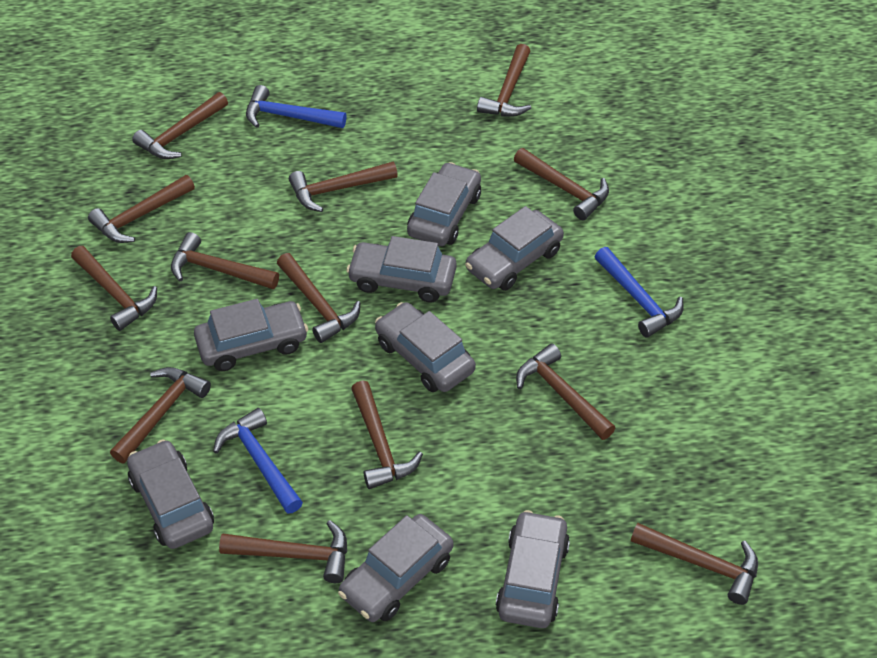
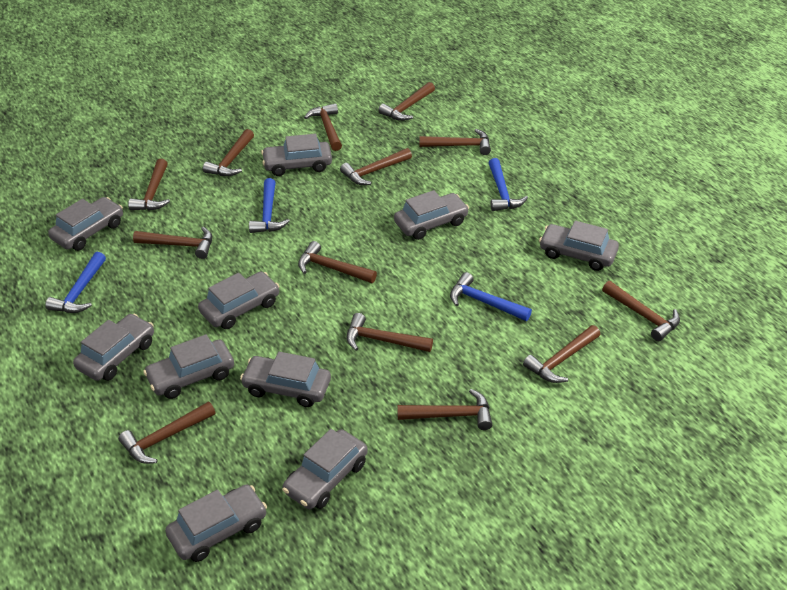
blue hammer: 3 -> 4
grey car: 8 -> 10

